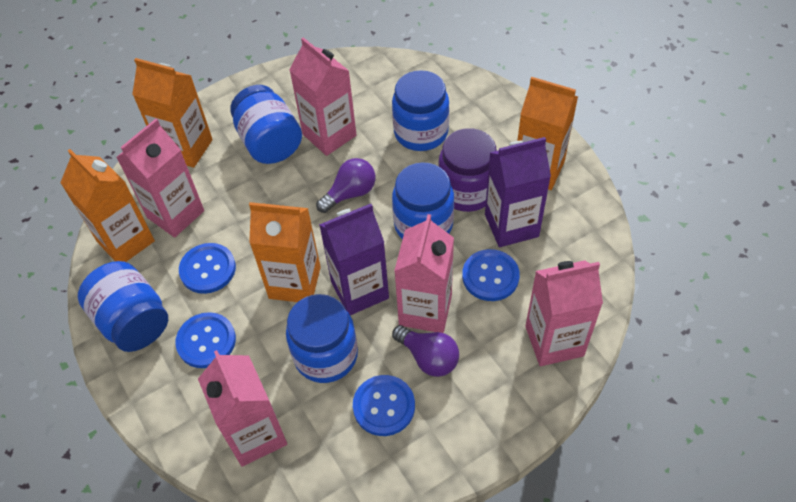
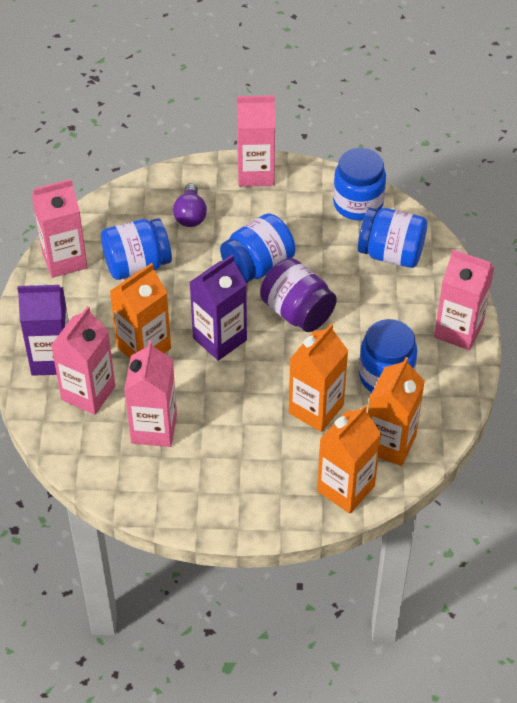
blue button: 4 -> 0
purple light bulb: 2 -> 1

